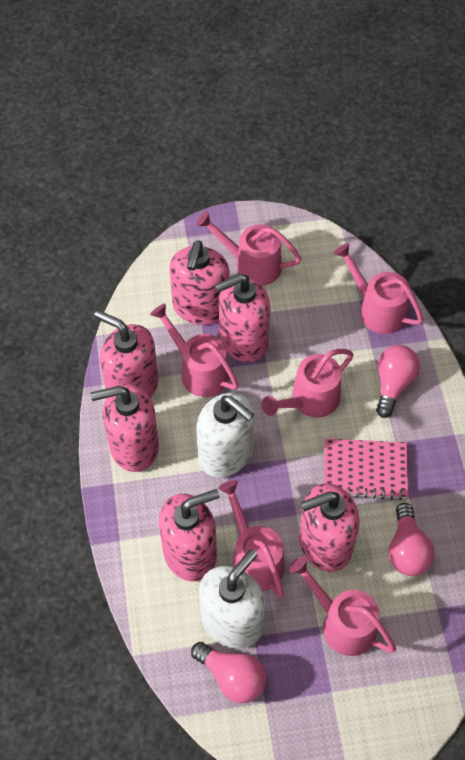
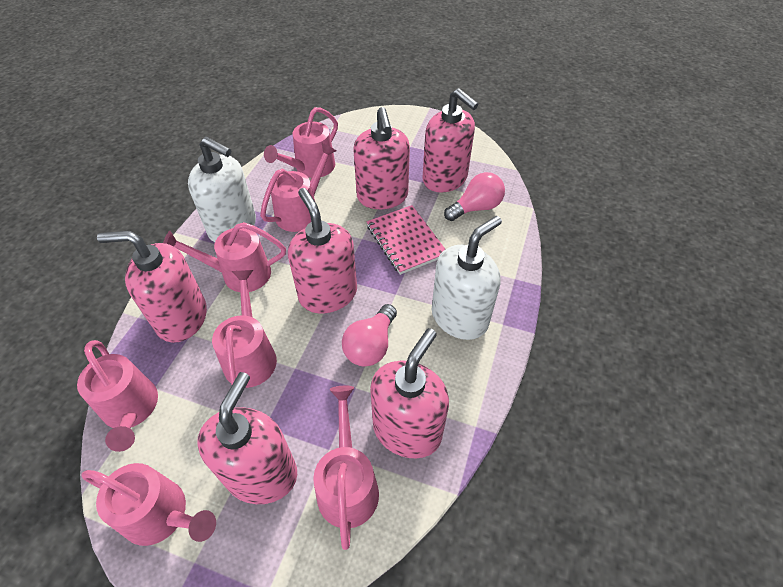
pink light bulb: 3 -> 2
pink watering can: 6 -> 7

